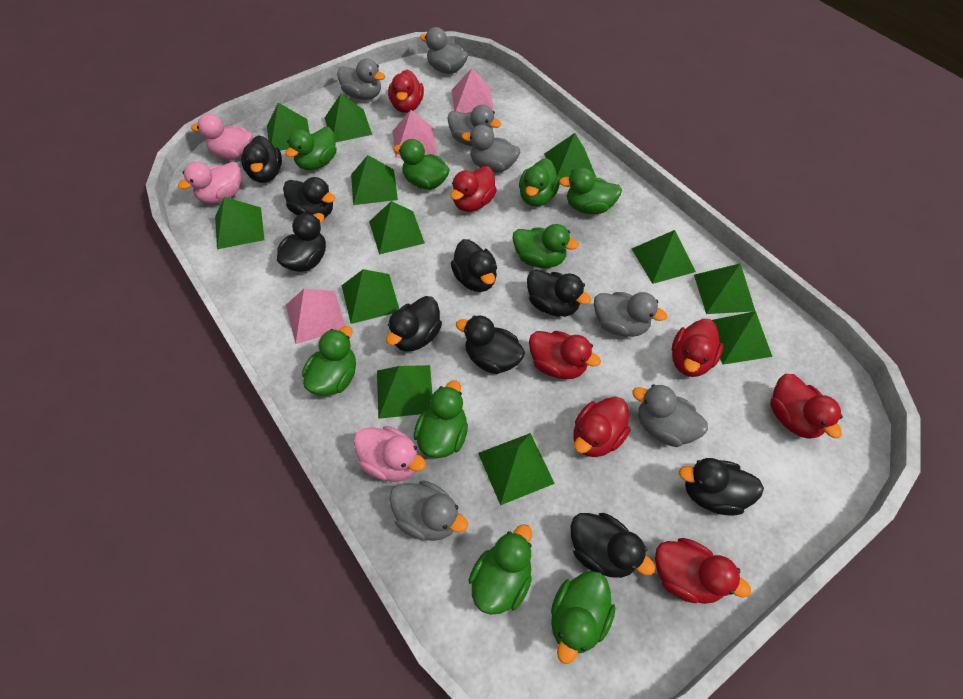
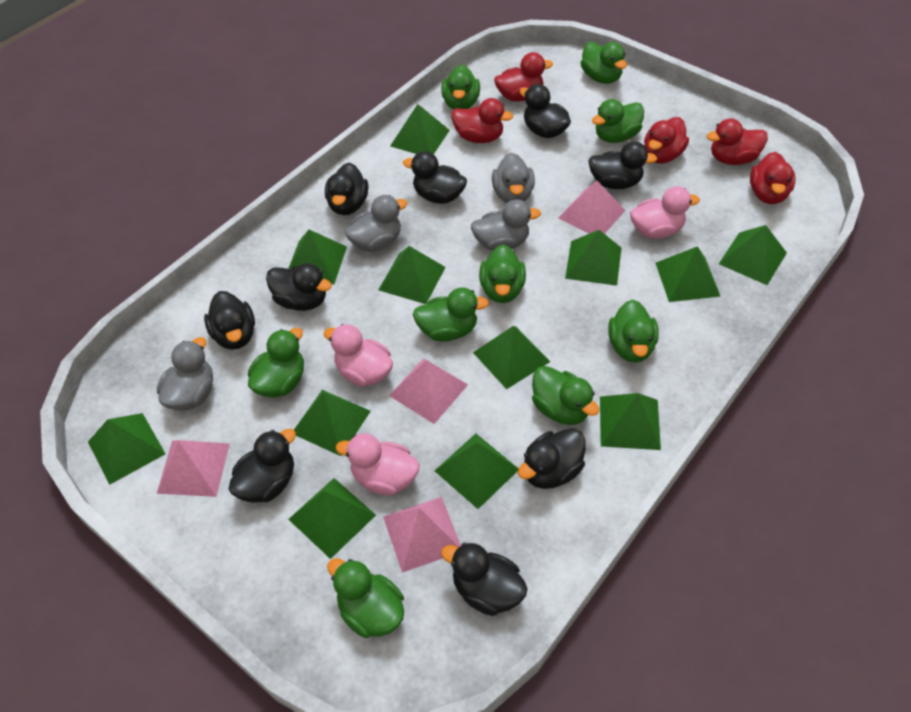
grey duck: 7 -> 4
pink pyramid: 3 -> 4
red duck: 7 -> 5

